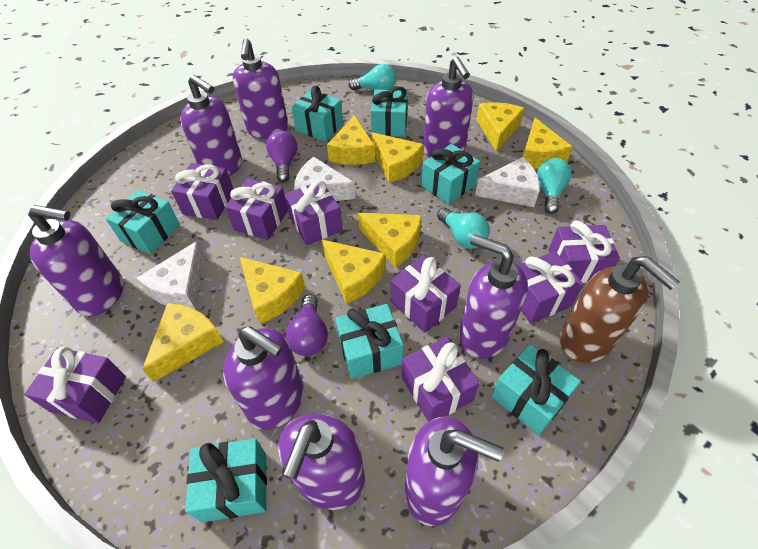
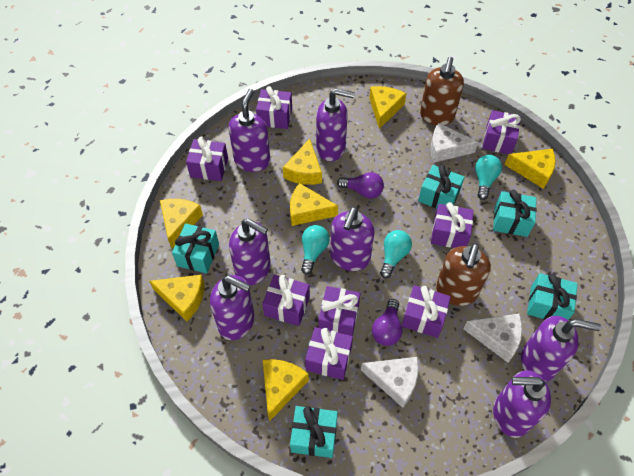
brown soap dispenser: 1 -> 2
purple soap dispenser: 8 -> 7
turquoise gift: 7 -> 5
yellow cheese: 8 -> 7

